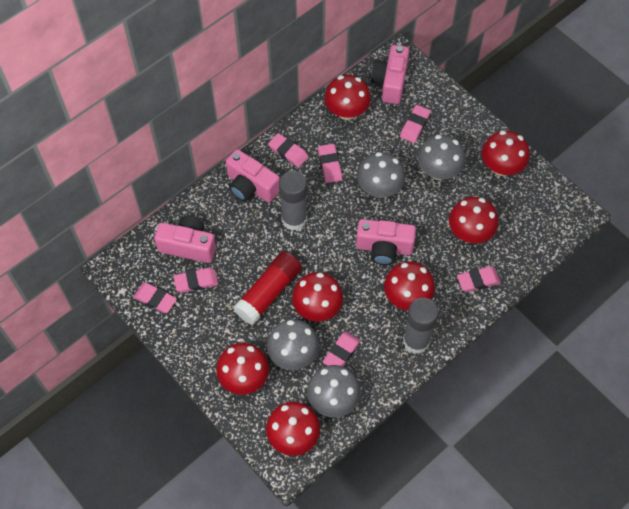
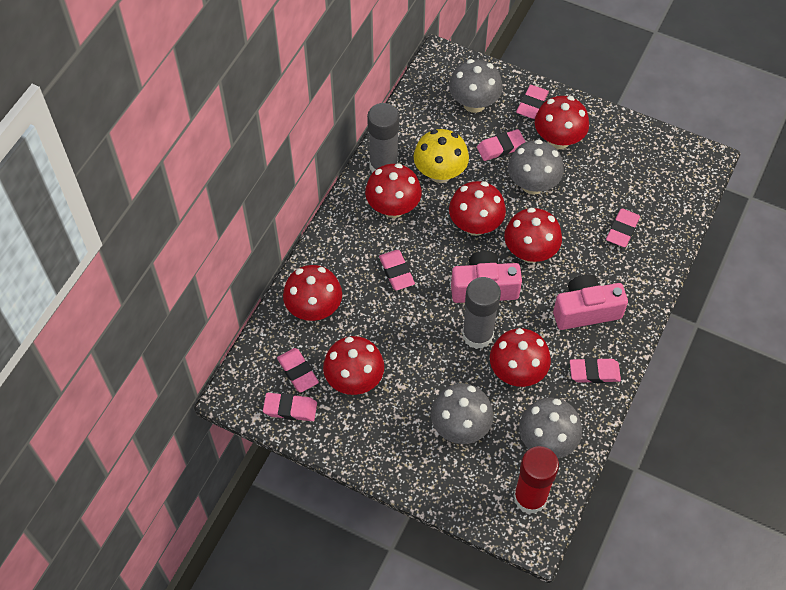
pink camera: 4 -> 2
yellow mushroom: 0 -> 1

